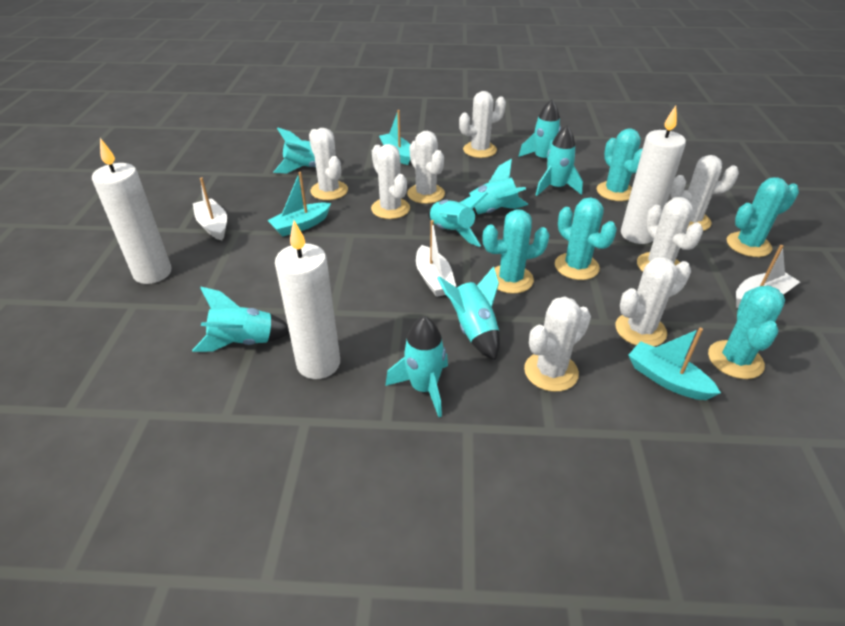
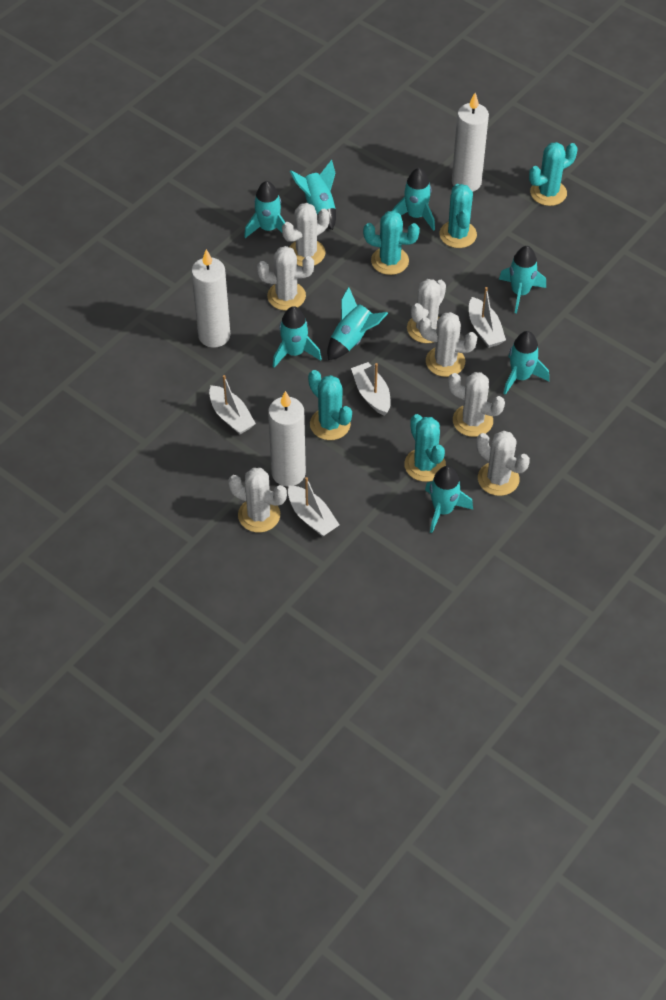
turquoise boat: 3 -> 0
white boat: 3 -> 4
white cactus: 8 -> 7

